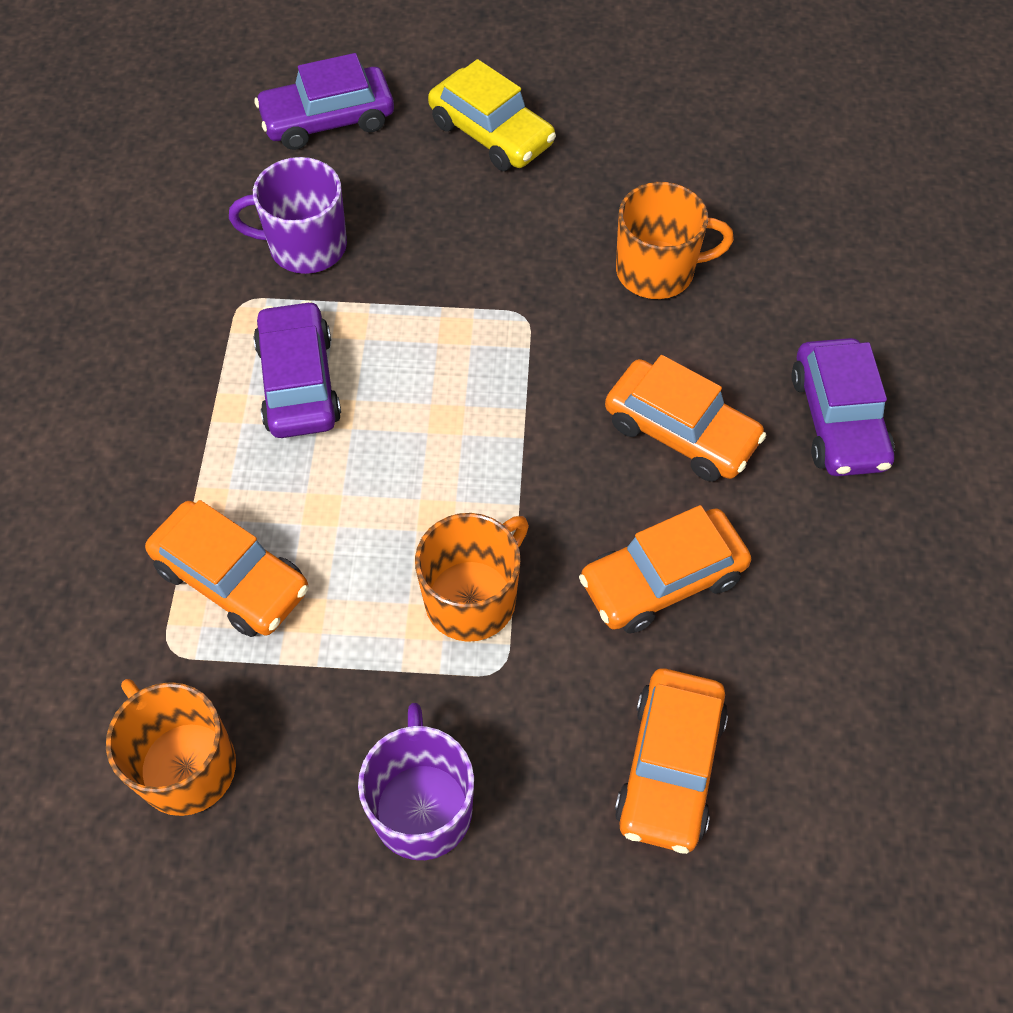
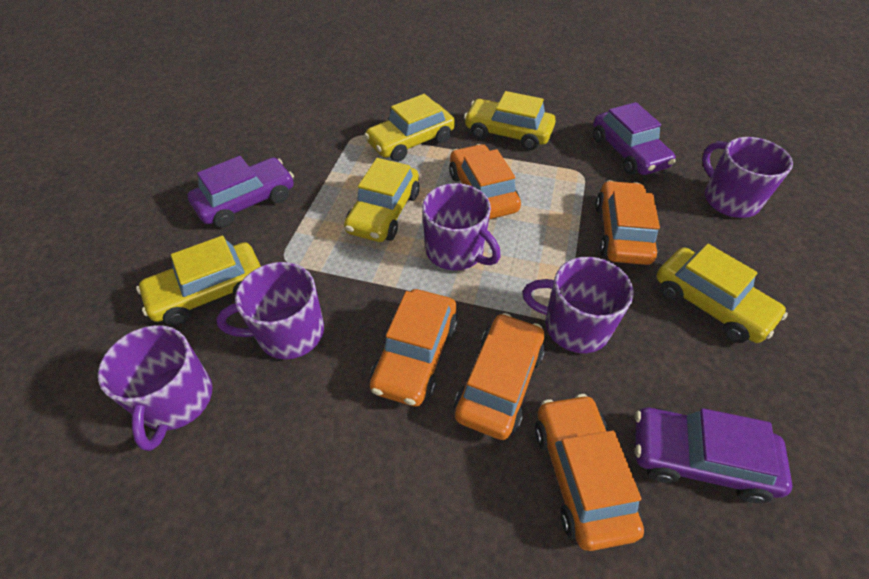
orange car: 4 -> 5
orange mug: 3 -> 0
purple mug: 2 -> 5
yellow car: 1 -> 5

